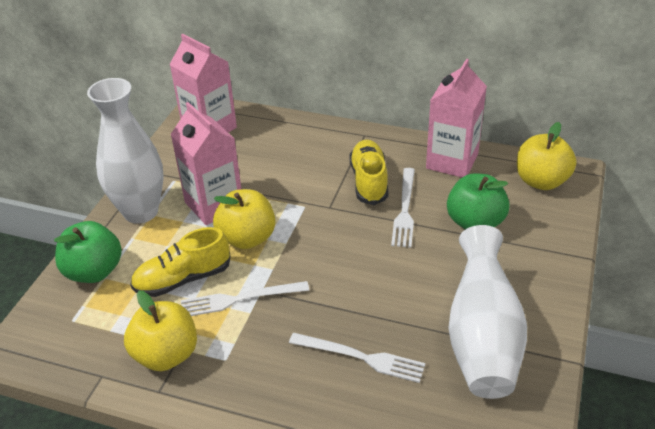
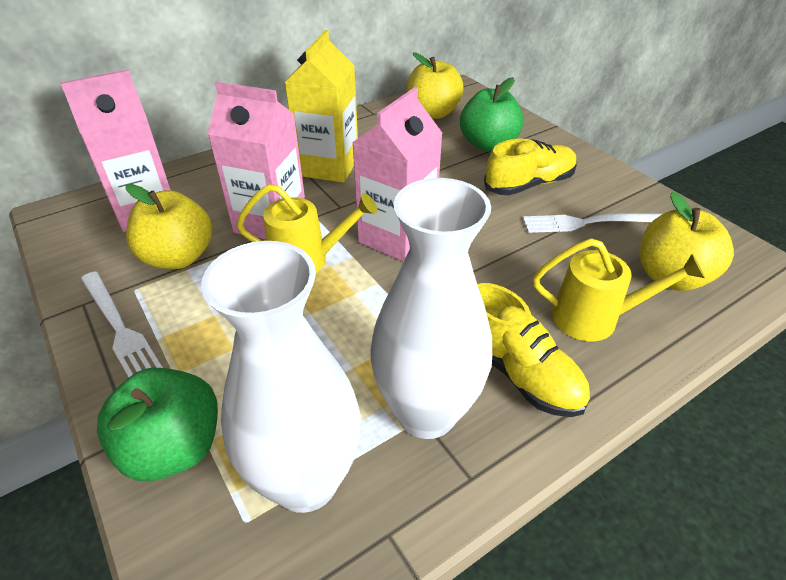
white fork: 3 -> 2
yellow carton: 0 -> 1
yellow watering can: 0 -> 2

